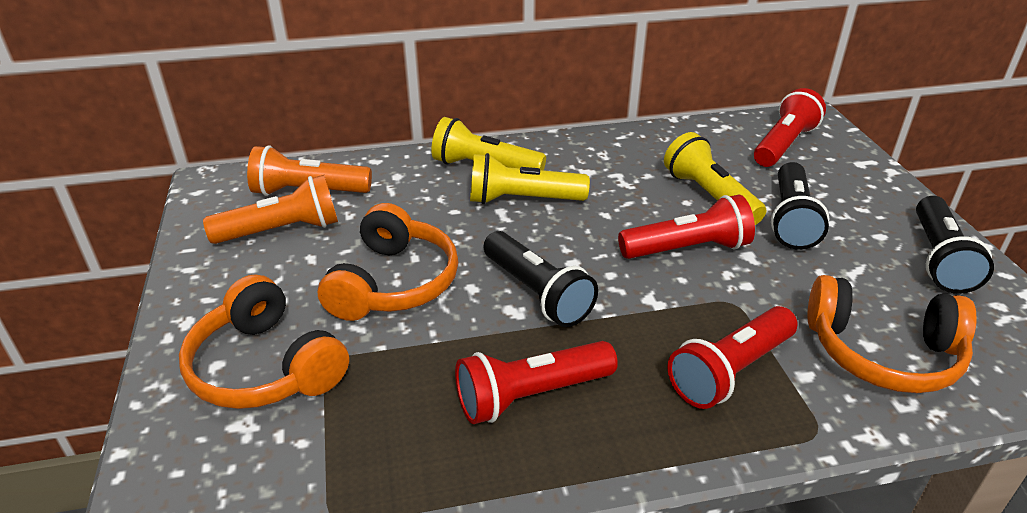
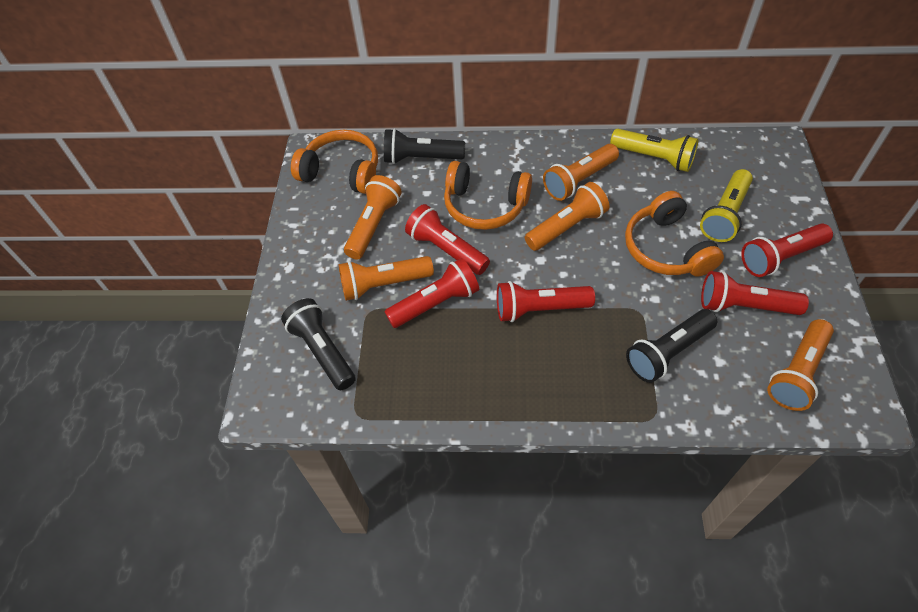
orange flashlight: 2 -> 5
red flashlight: 4 -> 5
yellow flashlight: 3 -> 2

